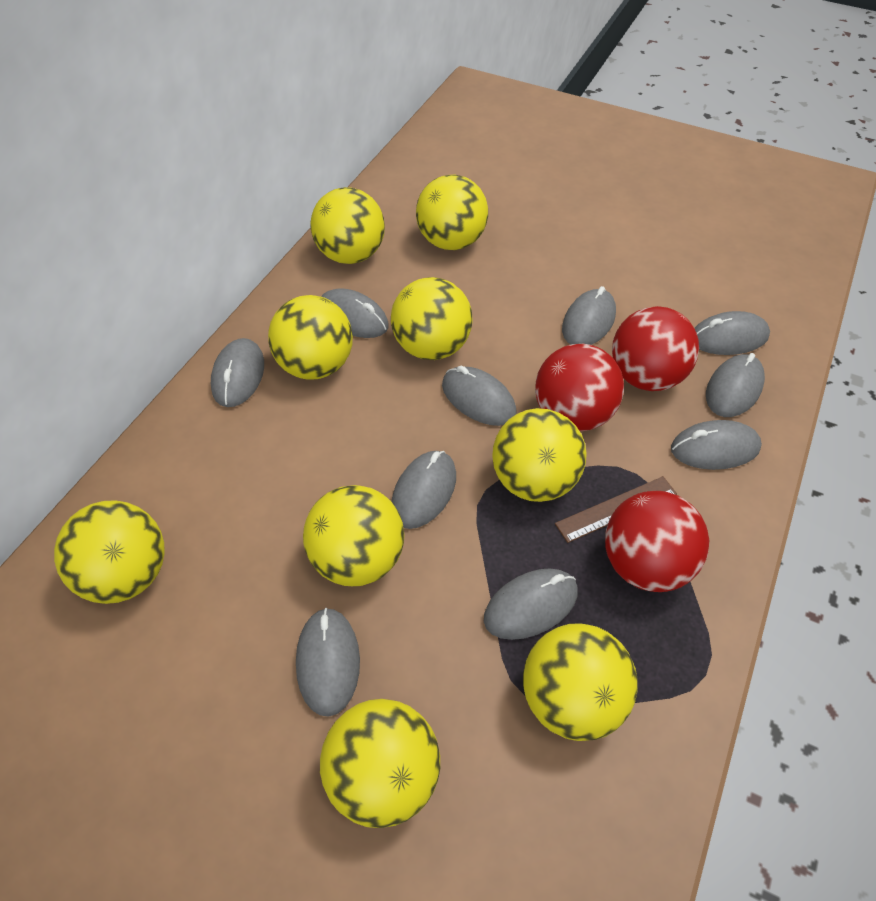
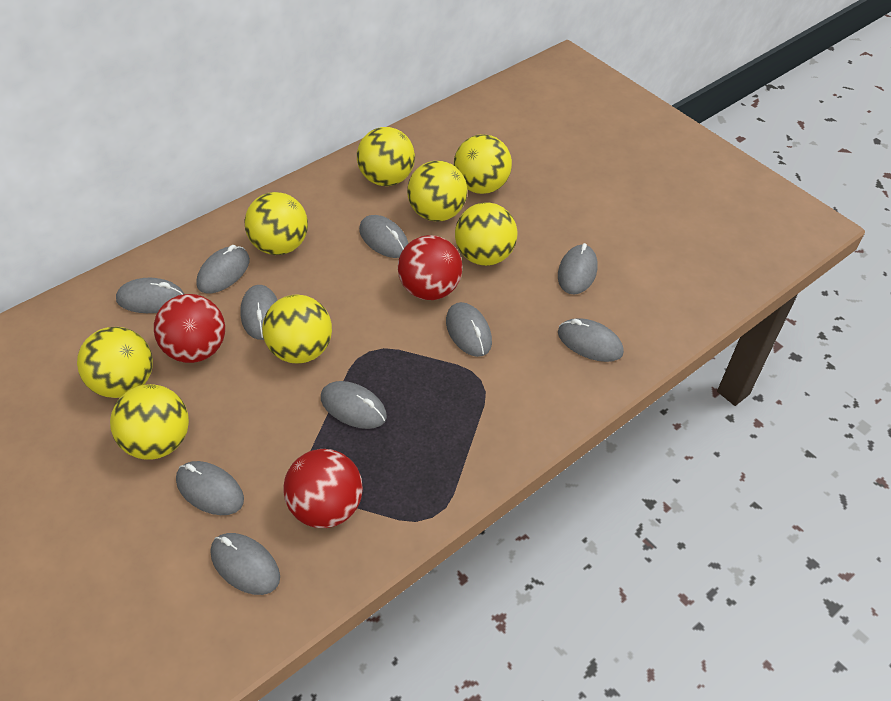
brown ruler: 1 -> 0
yellow ball: 9 -> 8

